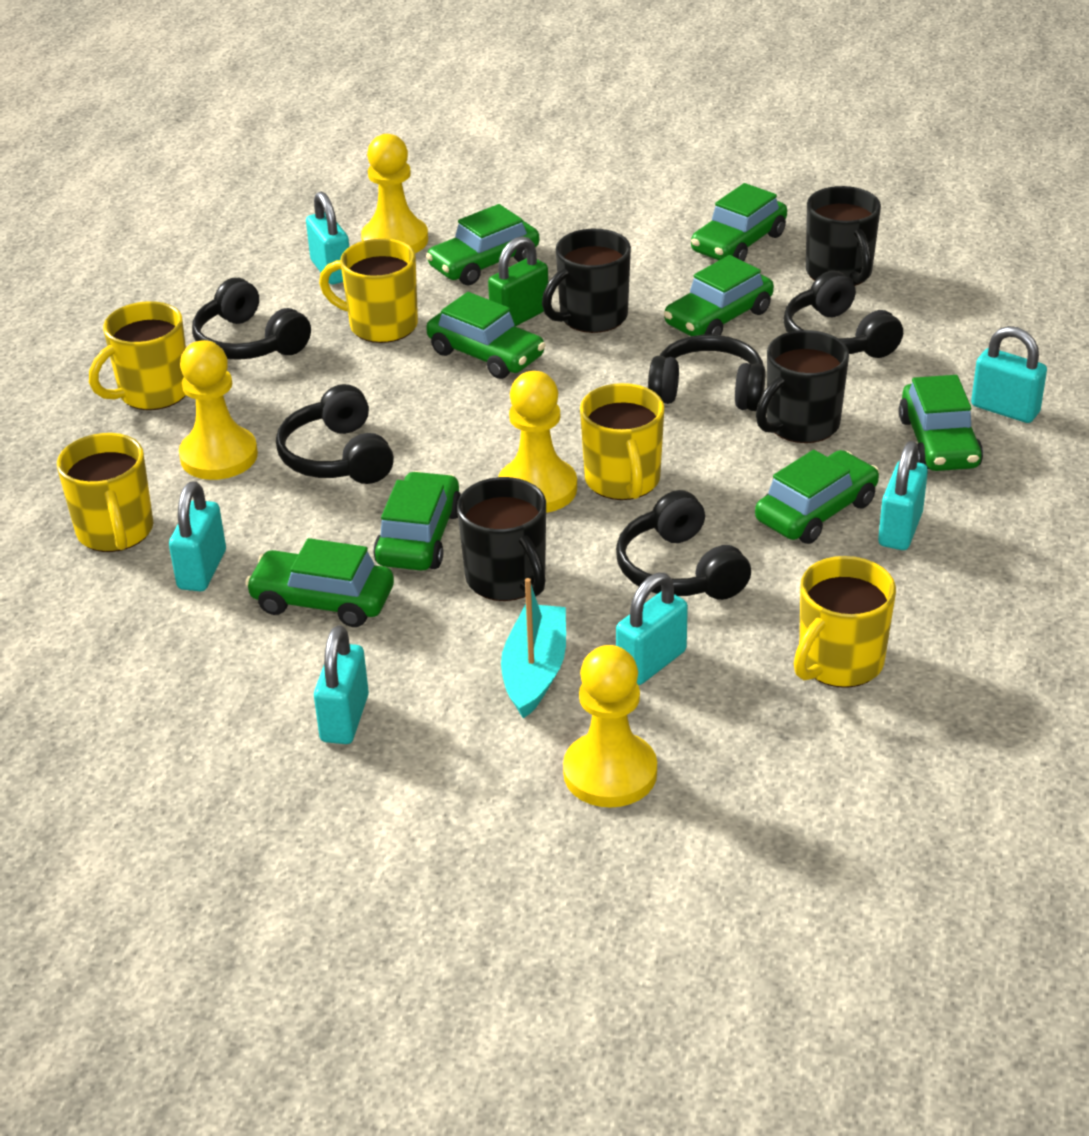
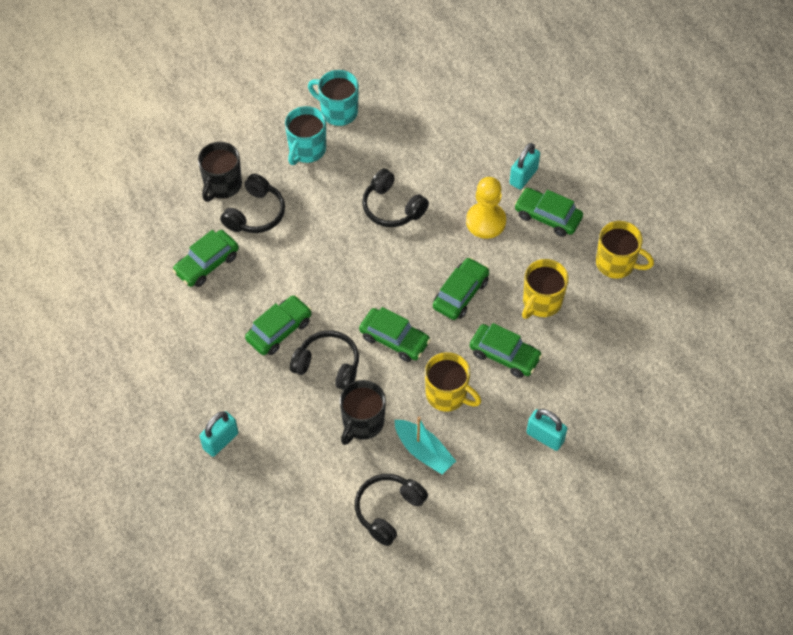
black headphones: 5 -> 4
black mug: 4 -> 2
green car: 8 -> 6
green padlock: 1 -> 0
turquoise mug: 0 -> 2
turquoise padlock: 6 -> 3
yellow mug: 5 -> 3
yellow pawn: 4 -> 1

